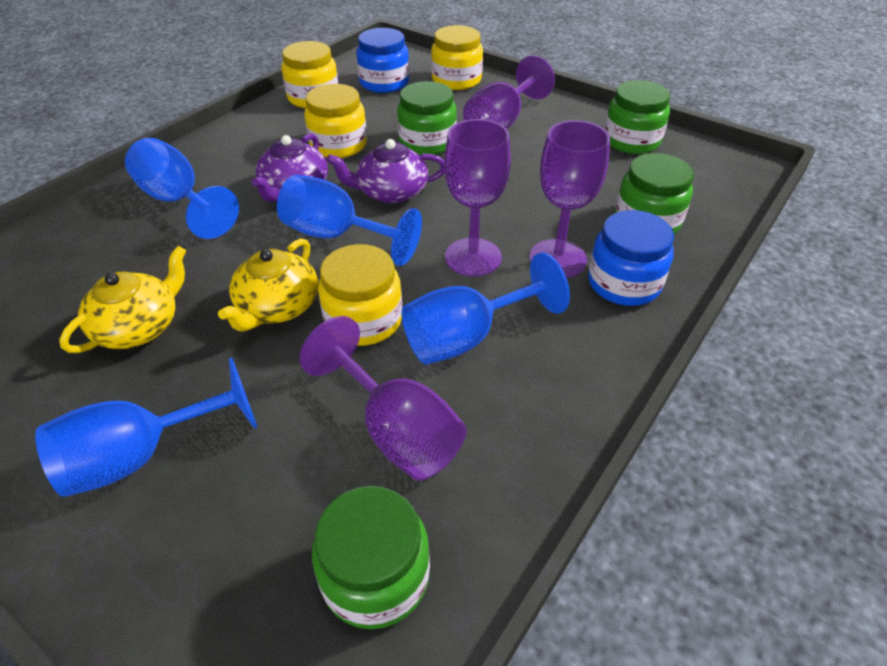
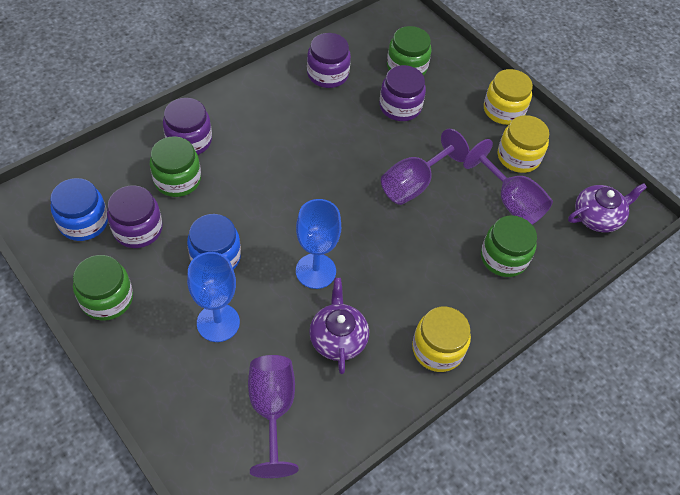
blue goblet: 4 -> 2
purple goblet: 4 -> 3
purple jar: 0 -> 4
yellow jar: 4 -> 3
yellow teapot: 2 -> 0

